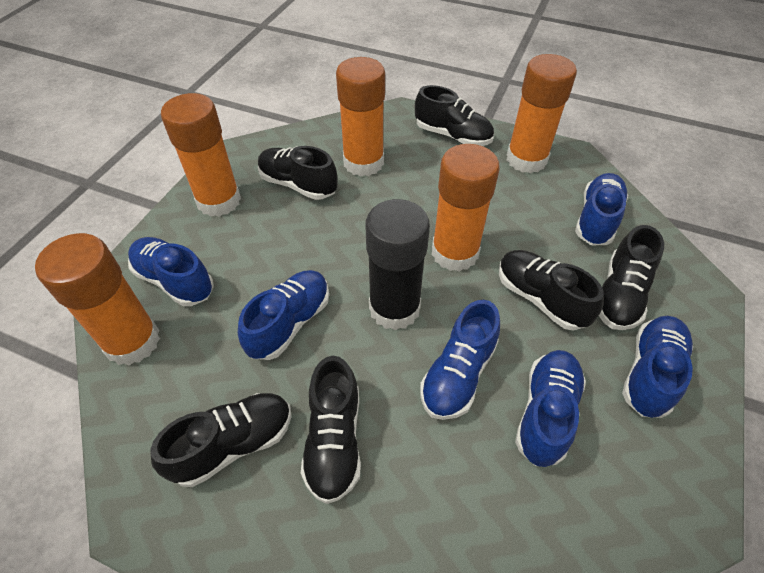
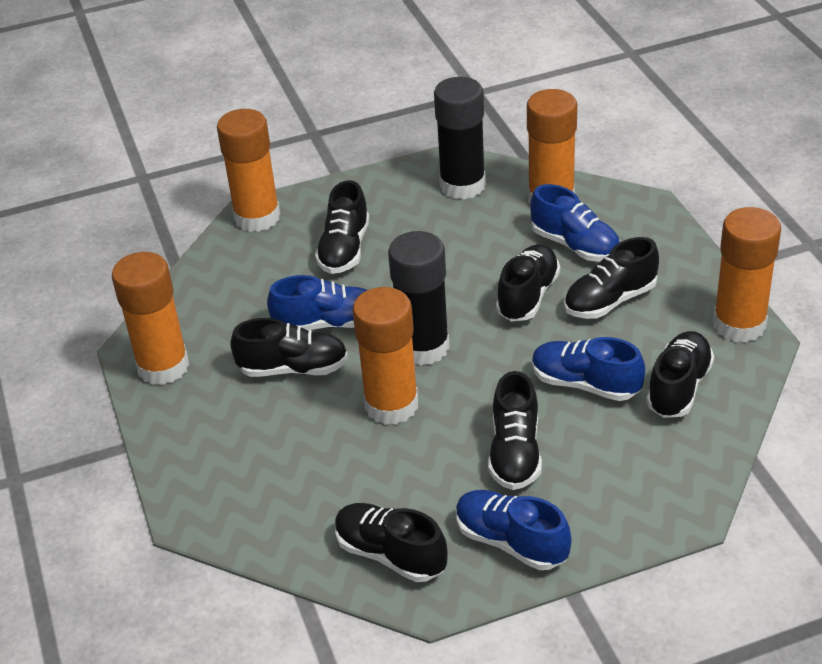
black glue stick: 1 -> 2
black shoe: 6 -> 7
blue shoe: 6 -> 4

